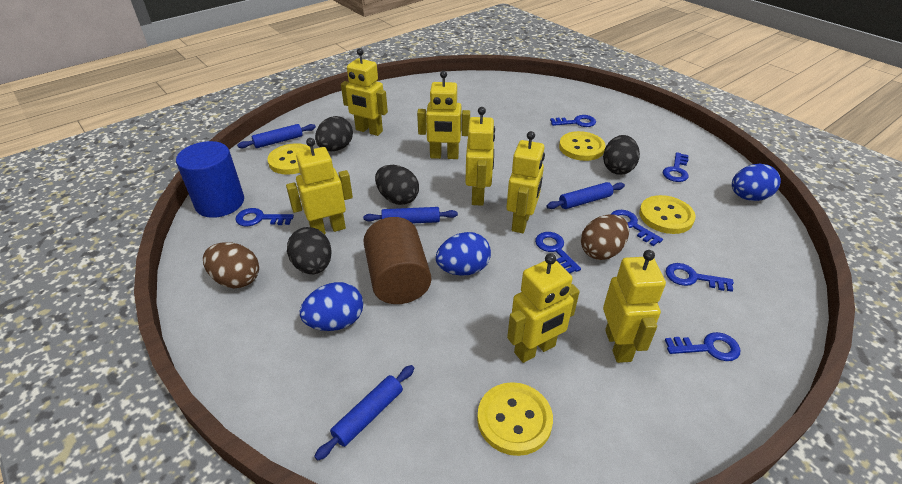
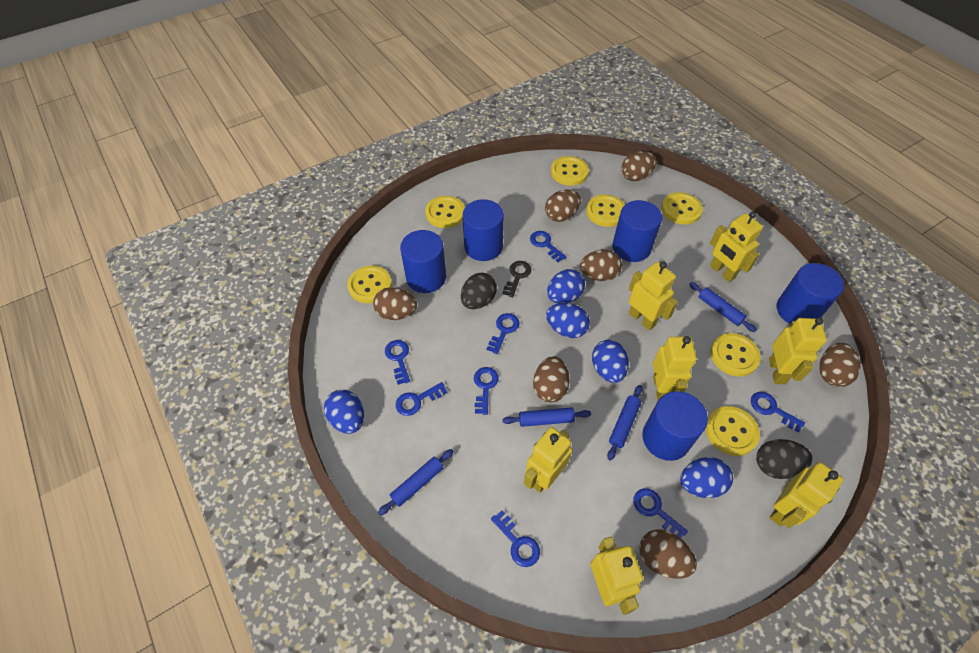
black egg: 4 -> 2
black key: 0 -> 1
blue cylinder: 1 -> 5
blue egg: 3 -> 5
blue key: 7 -> 8
brown cylinder: 1 -> 0
brown egg: 2 -> 7
yellow button: 4 -> 7

